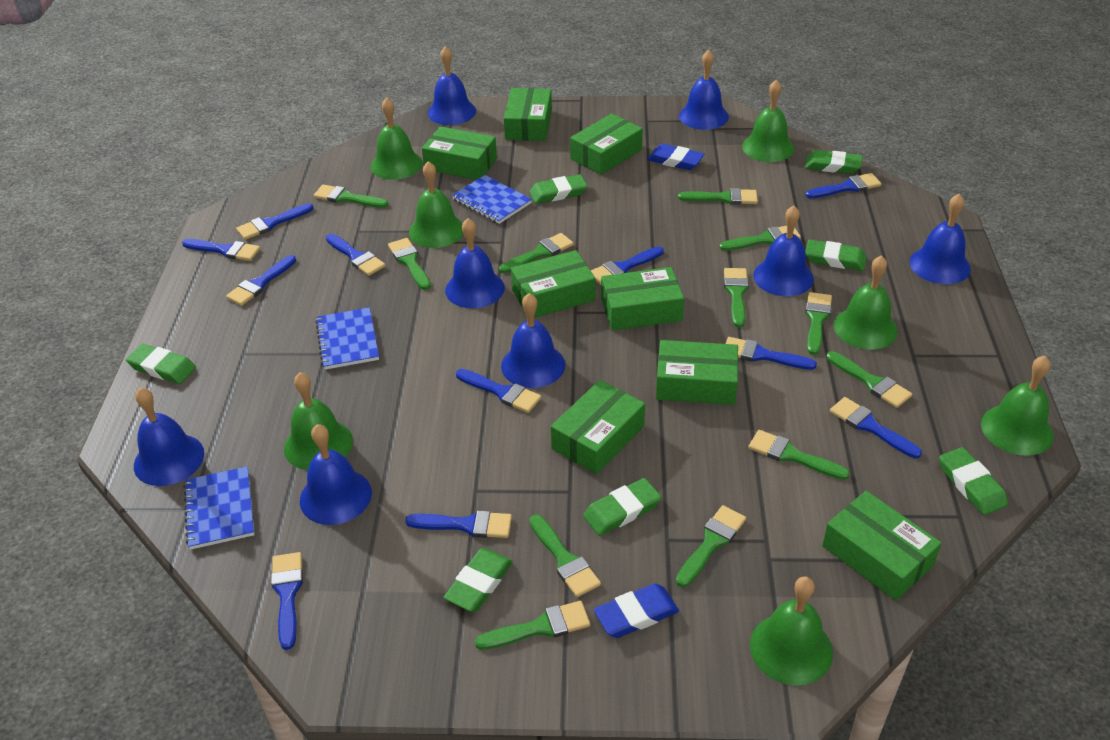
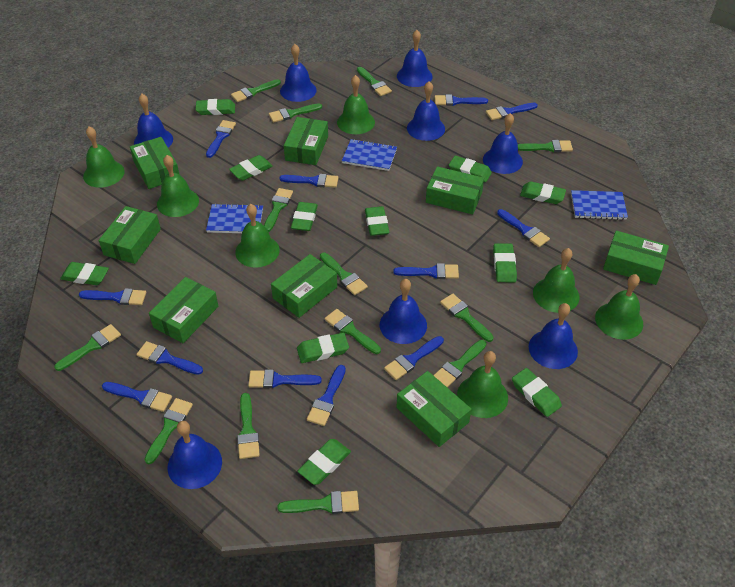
blue brush: 11 -> 12
blue eraser: 2 -> 0
green brush: 12 -> 13
green eraser: 7 -> 11

